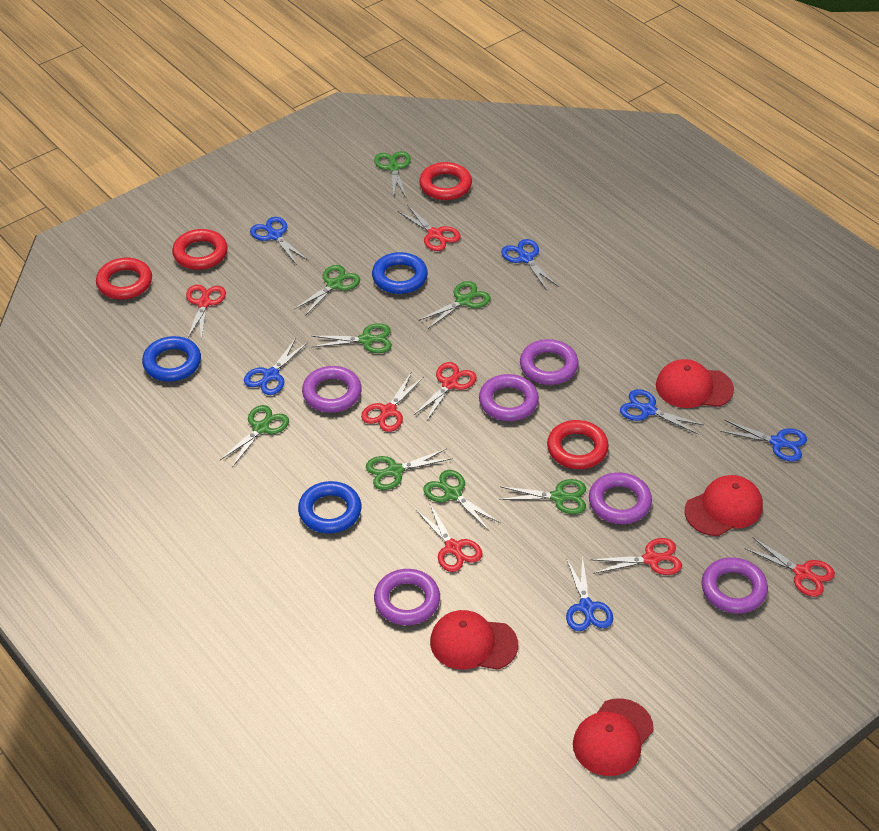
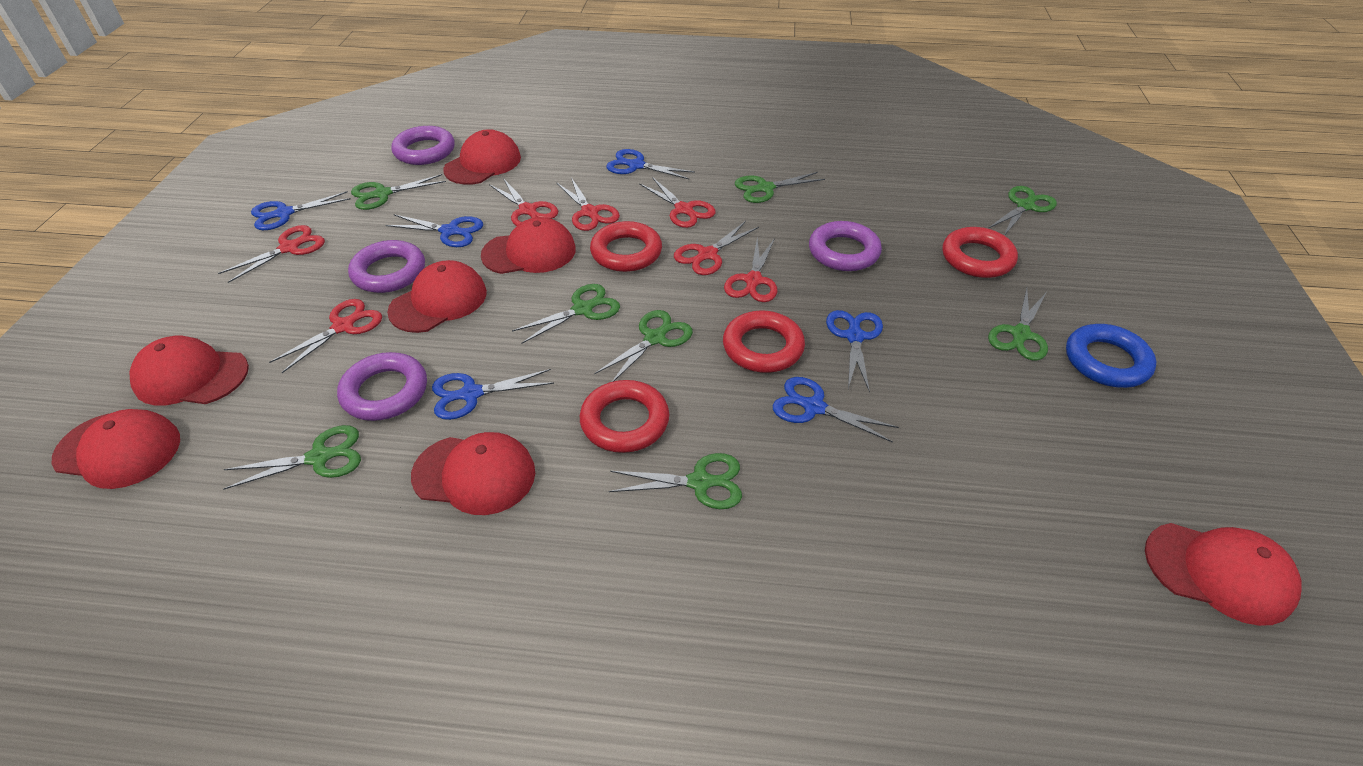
blue ring: 3 -> 1
purple ring: 6 -> 4
red cap: 4 -> 7

